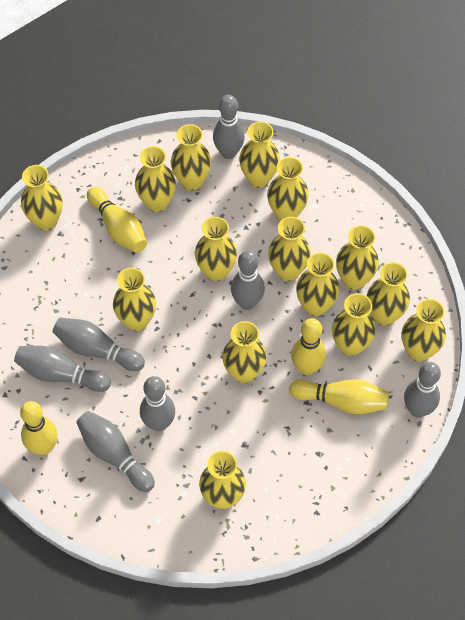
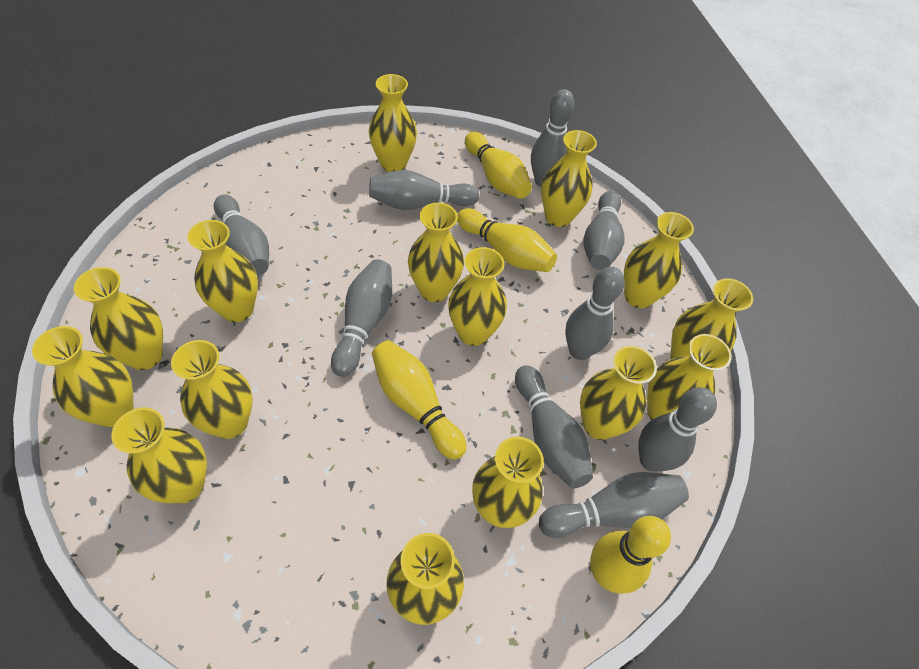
grey bowling pin: 7 -> 9

